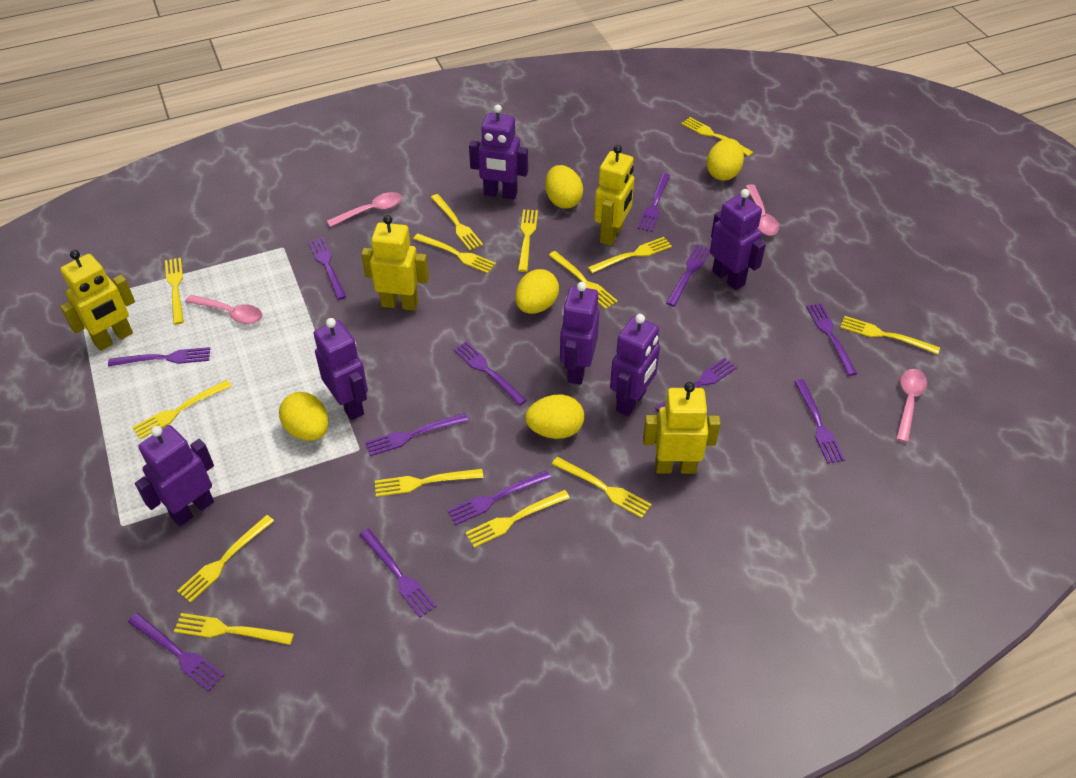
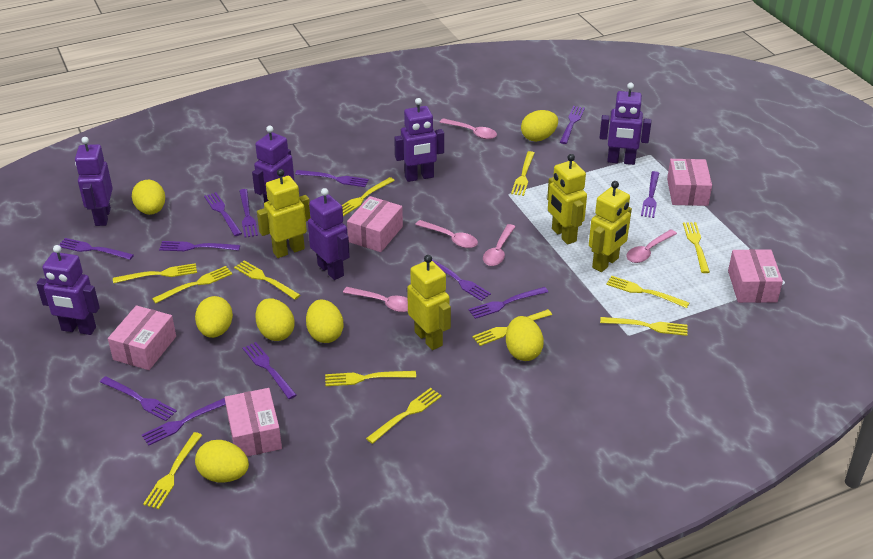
pink box: 0 -> 5
pink spoon: 4 -> 5
yellow egg: 5 -> 7
yellow fork: 14 -> 12

